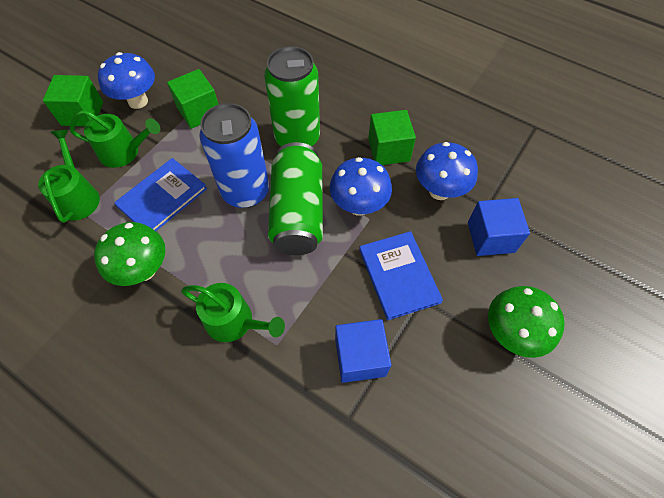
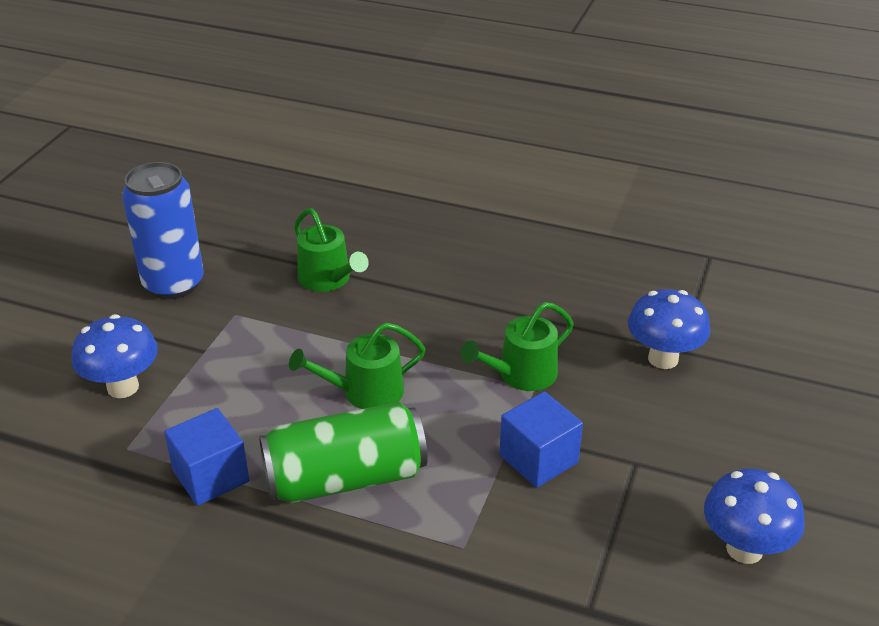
blue book: 2 -> 0
green can: 2 -> 1
green cube: 3 -> 0
green mushroom: 2 -> 0

